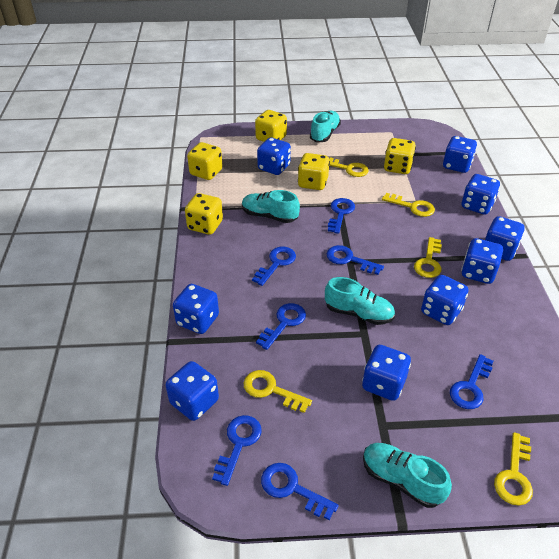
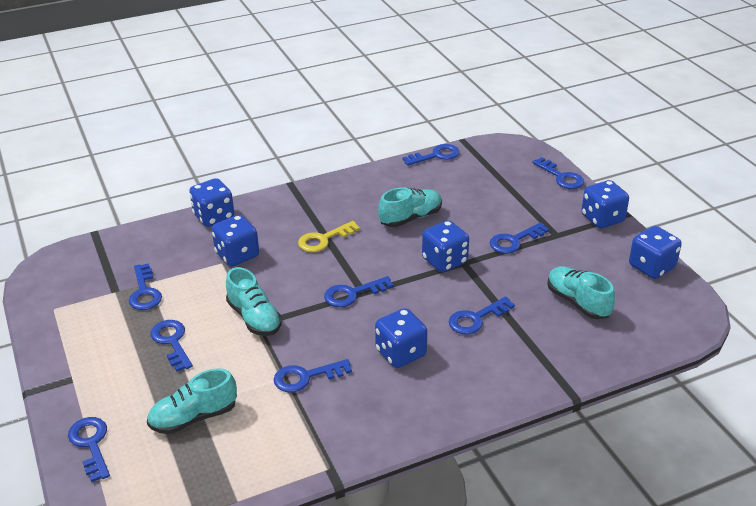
blue dice: 9 -> 6
blue key: 7 -> 9
yellow dice: 5 -> 0
yellow key: 5 -> 1

